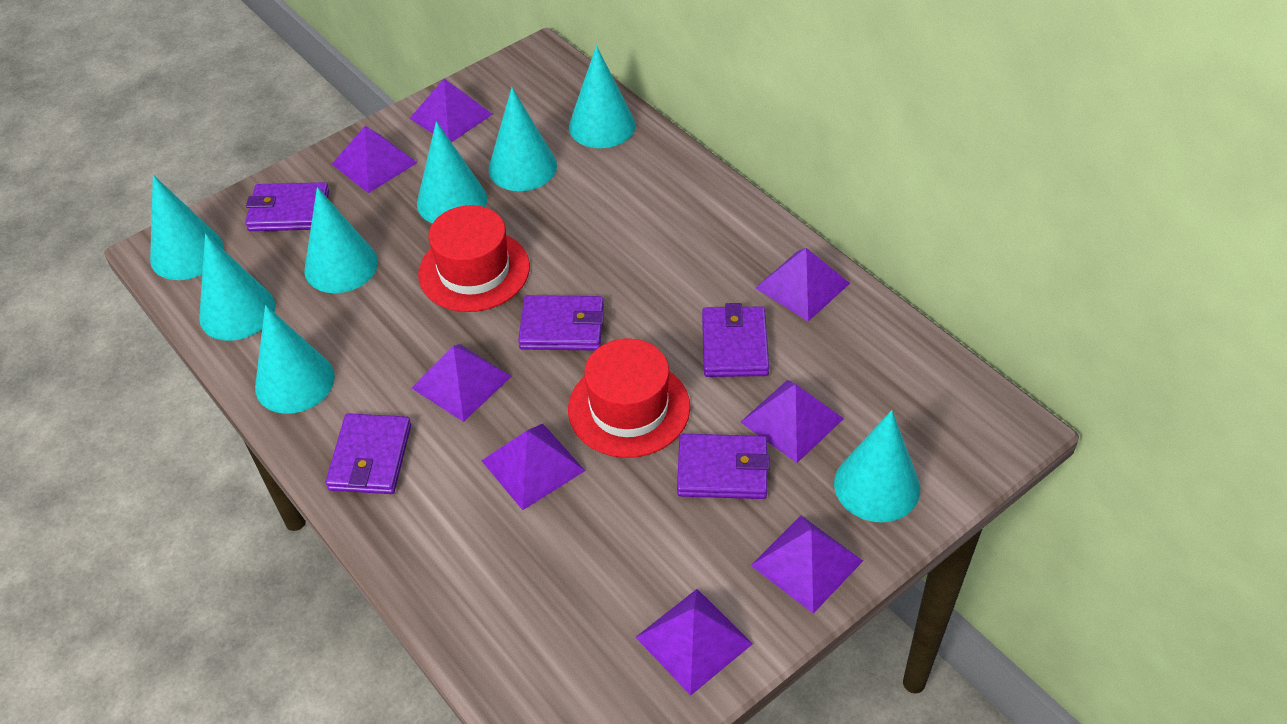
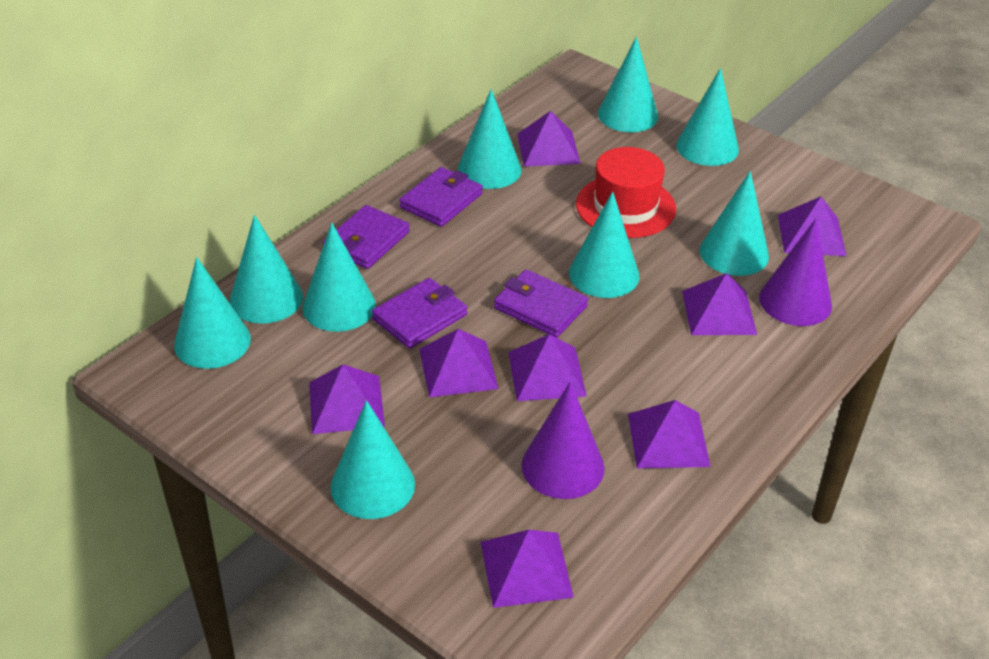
purple cone: 0 -> 2
purple wallet: 5 -> 4
red hat: 2 -> 1
turquoise cone: 8 -> 9

